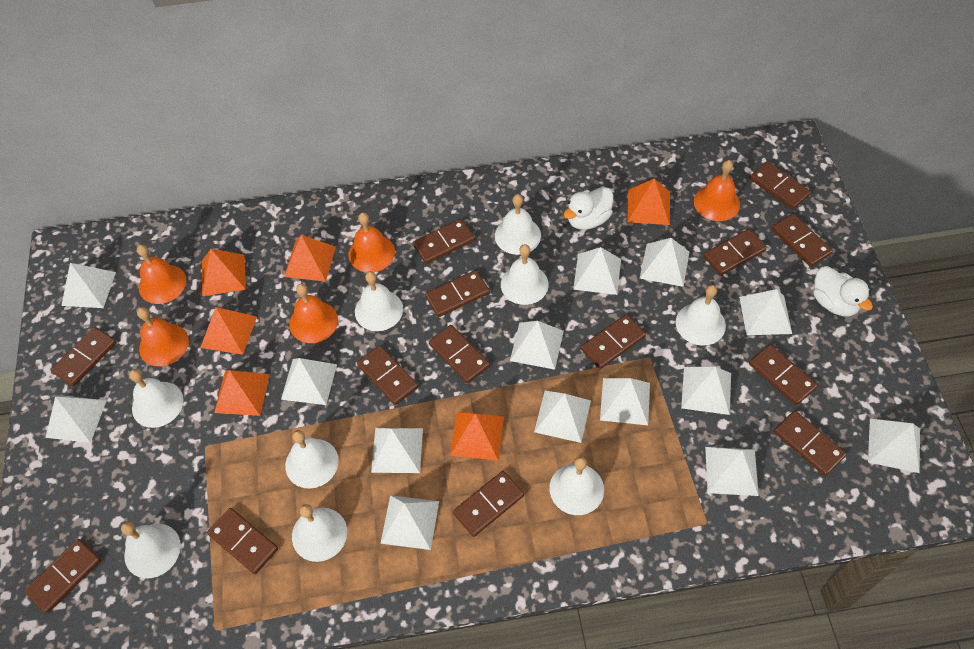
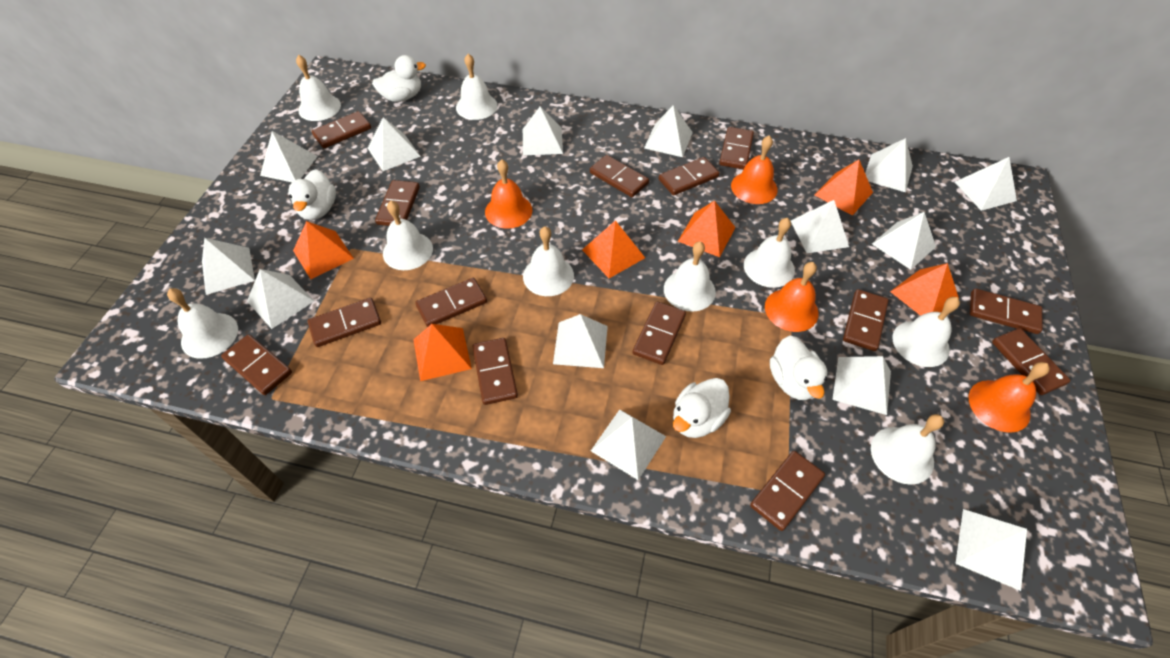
orange bell: 5 -> 4
white duck: 2 -> 4

